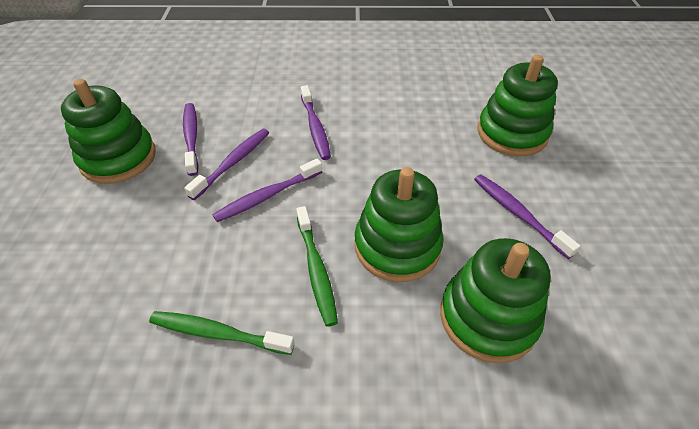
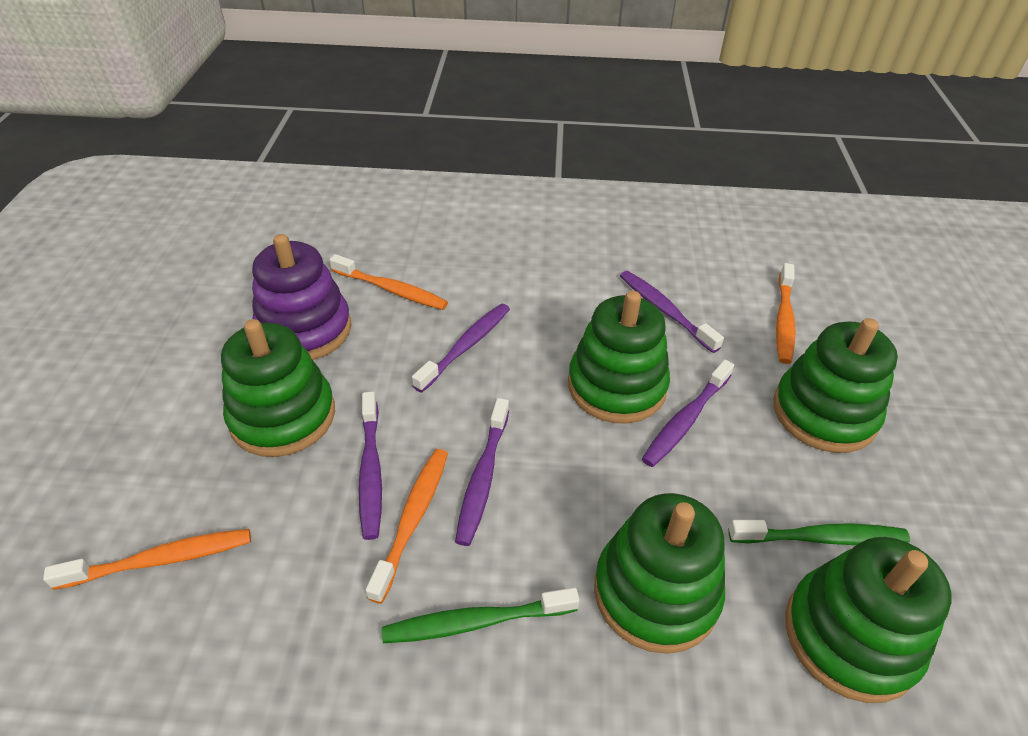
green stacking toy: 4 -> 5
orange toothbrush: 0 -> 4
purple stacking toy: 0 -> 1

